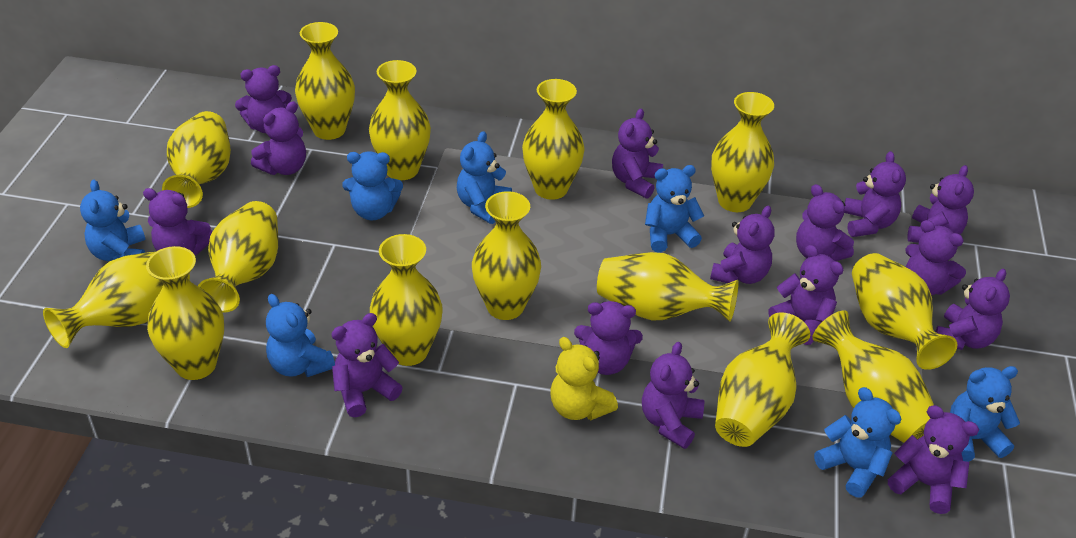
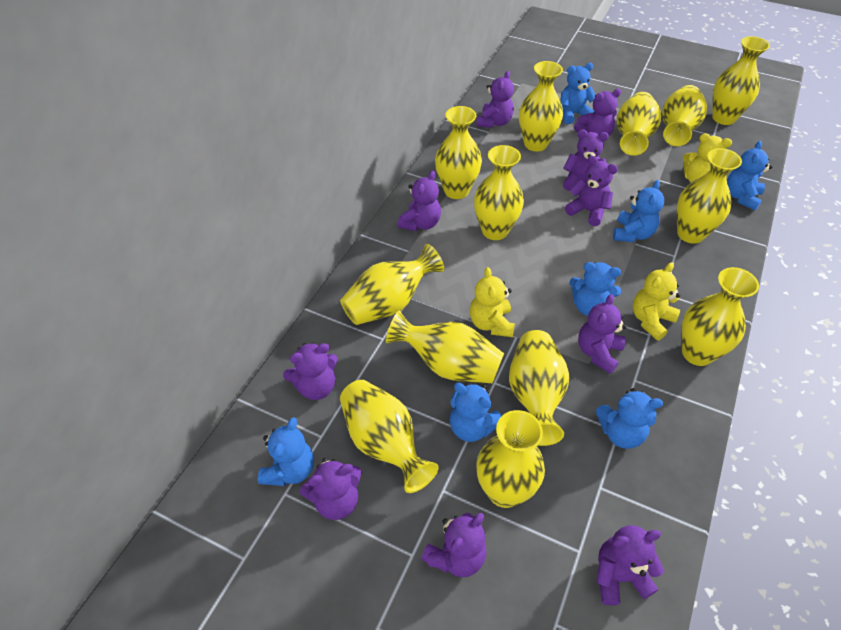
purple teddy bear: 15 -> 10
yellow teddy bear: 1 -> 3
yellow vase: 14 -> 13

